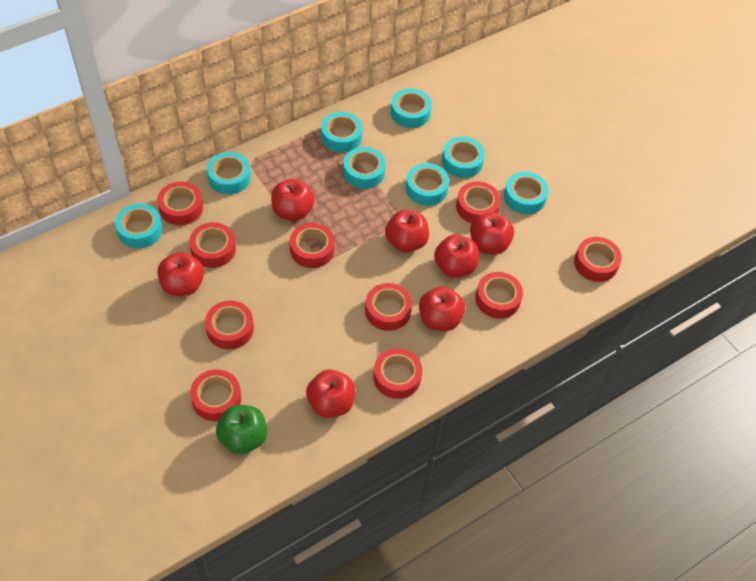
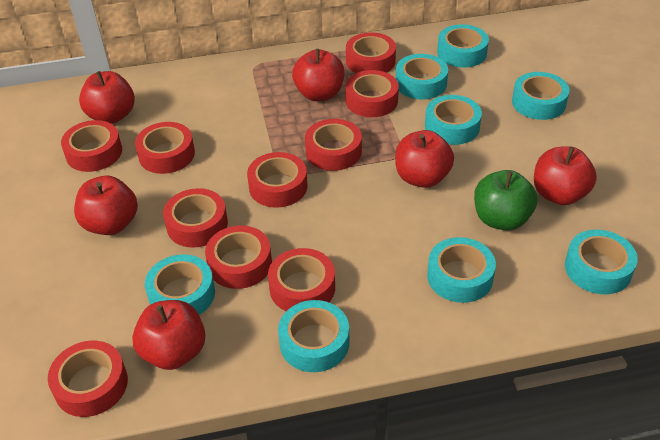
red apple: 7 -> 6

